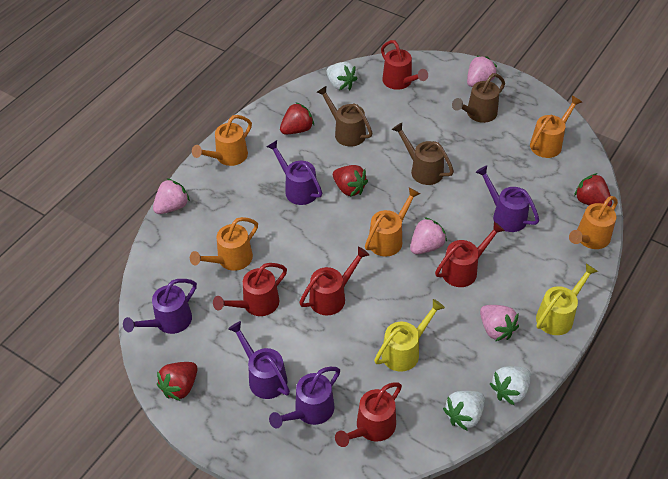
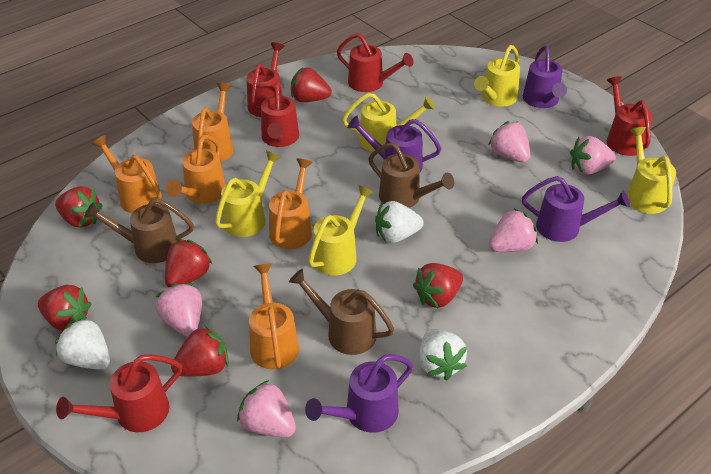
pink strawberry: 4 -> 5
purple watering can: 5 -> 4
red strawberry: 4 -> 6
yellow watering can: 2 -> 5

